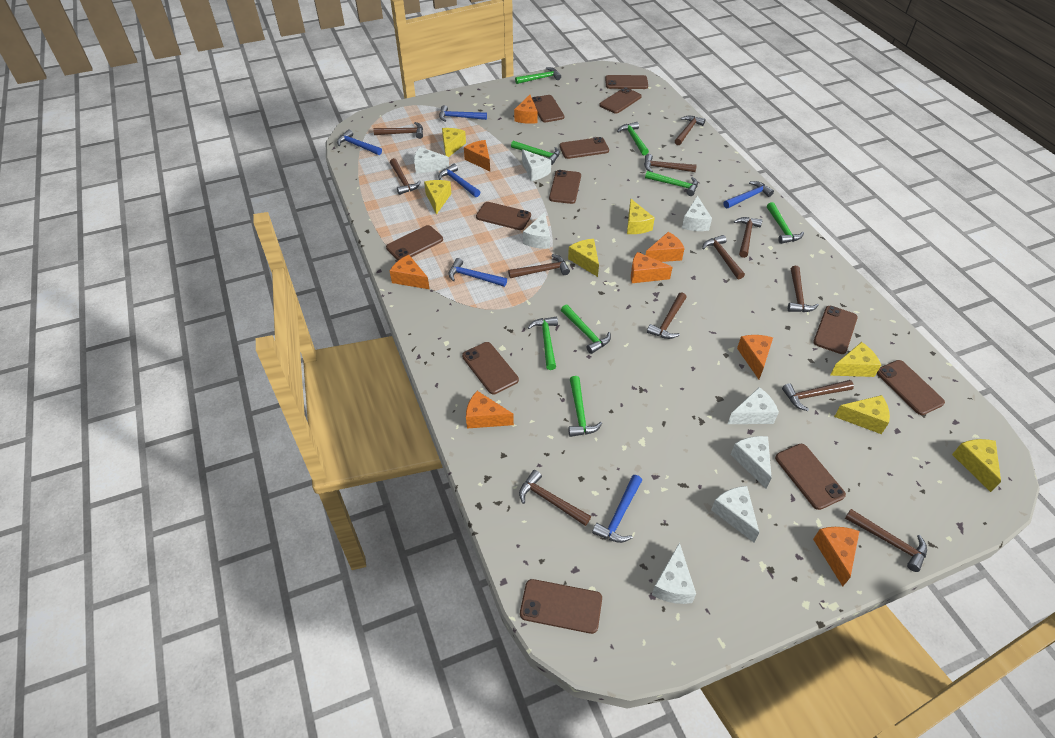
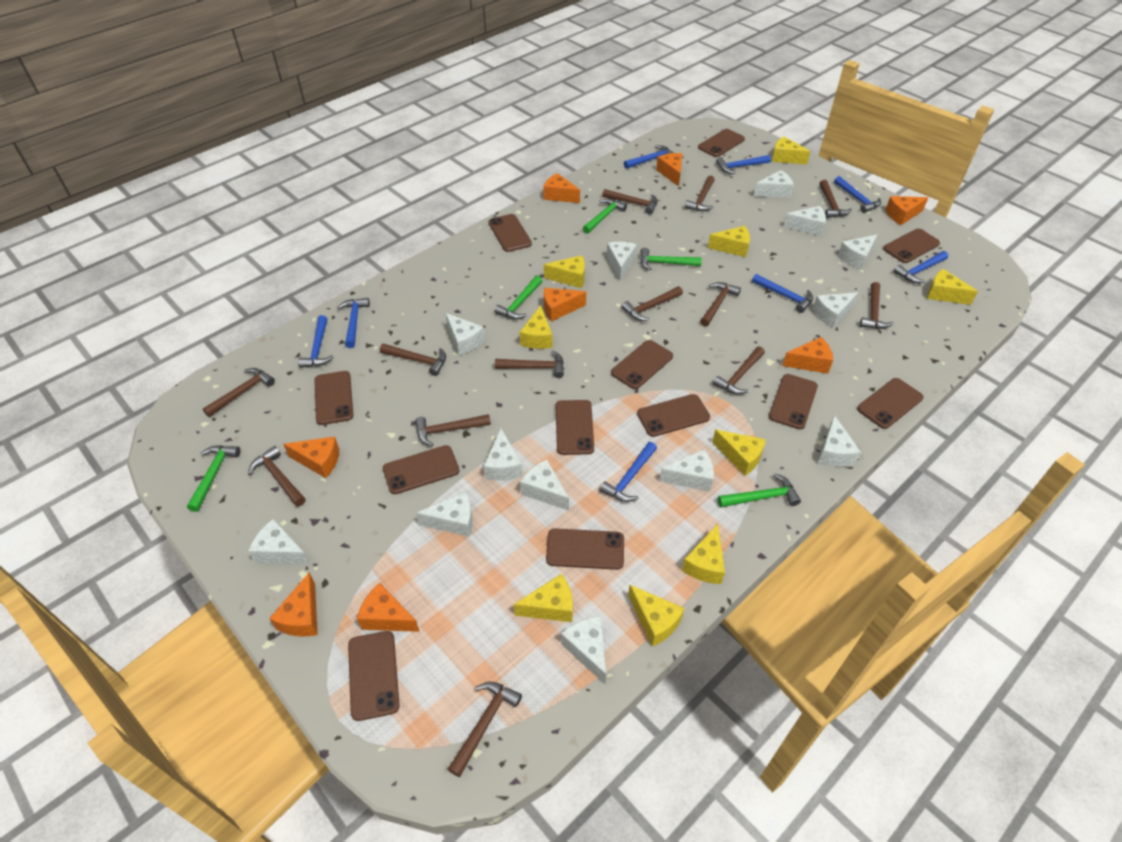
blue hammer: 6 -> 8
brown hammer: 12 -> 13
green hammer: 8 -> 5
white cheese: 8 -> 13
yellow cheese: 7 -> 9

